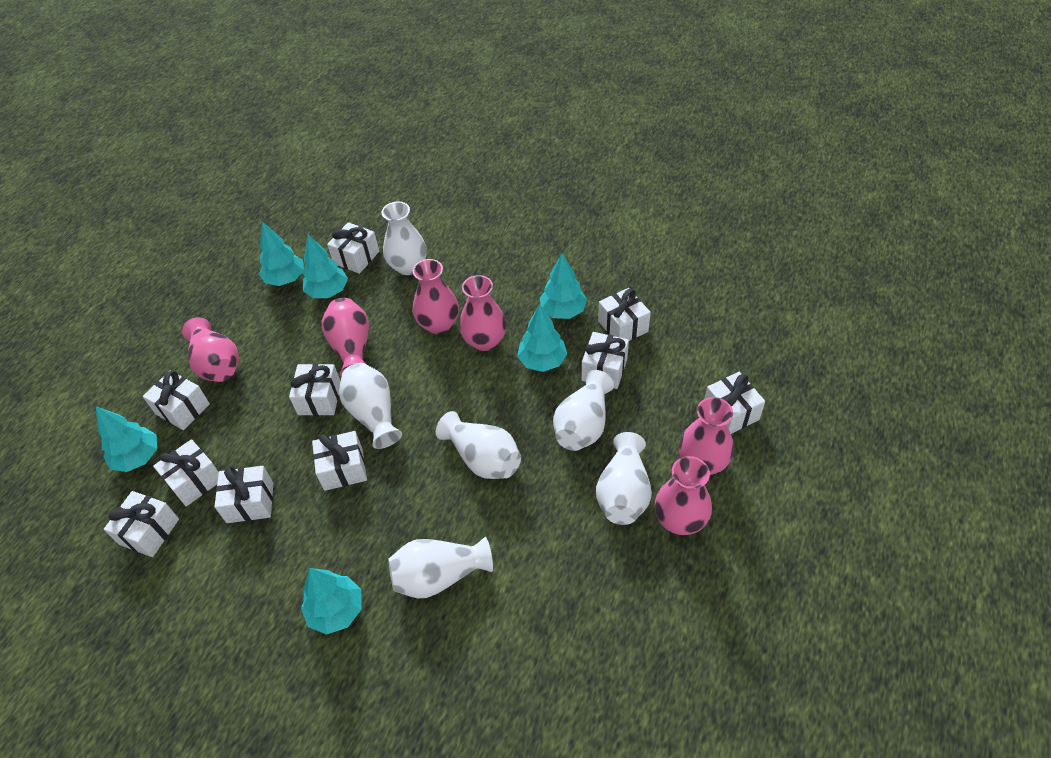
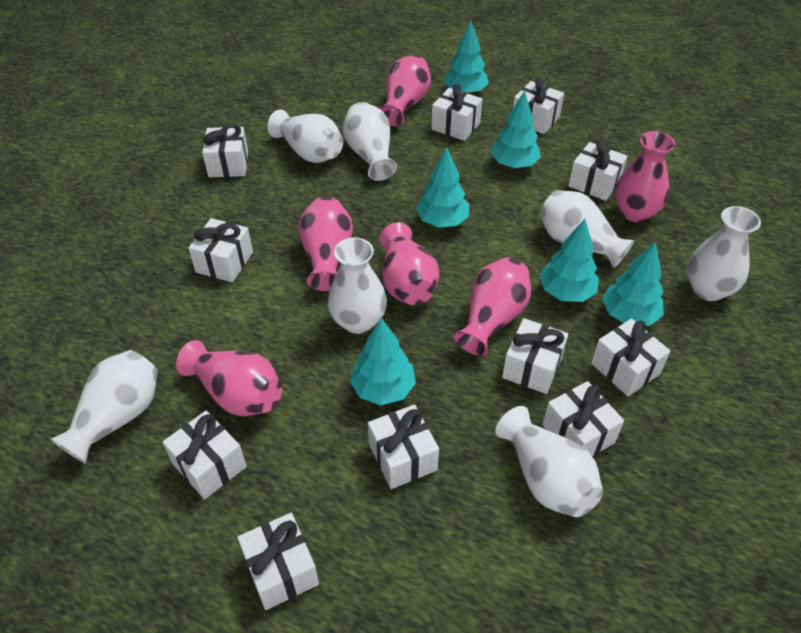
white gift: 10 -> 11
white vase: 6 -> 7

